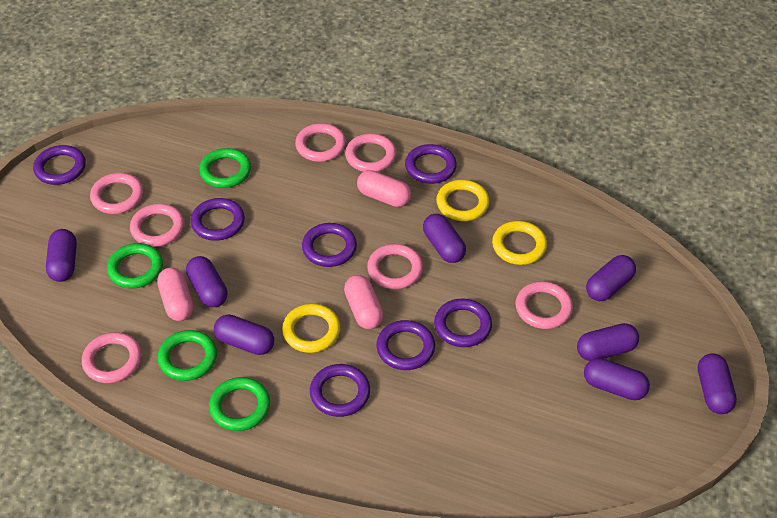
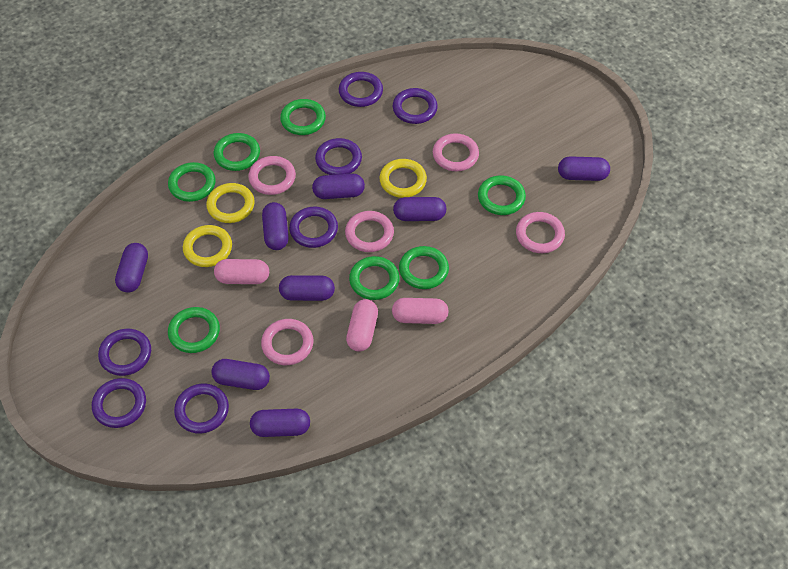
green ring: 4 -> 7
pink ring: 7 -> 5

